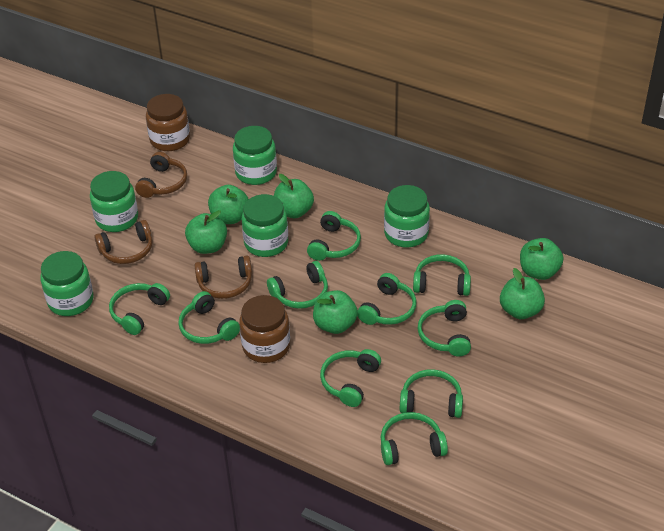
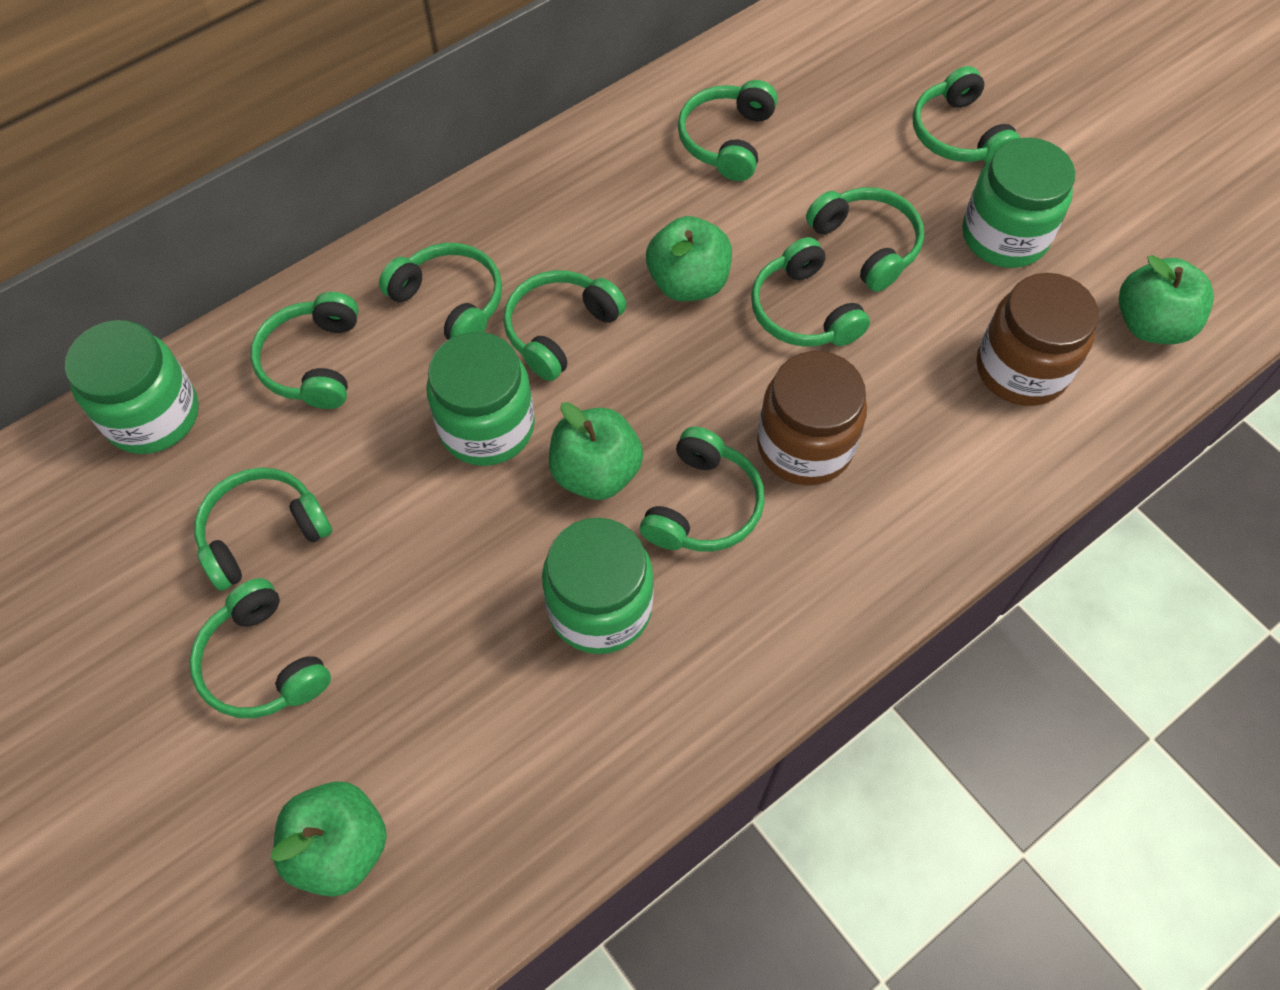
brown headphones: 3 -> 0
green apple: 6 -> 4
green jar: 5 -> 4

